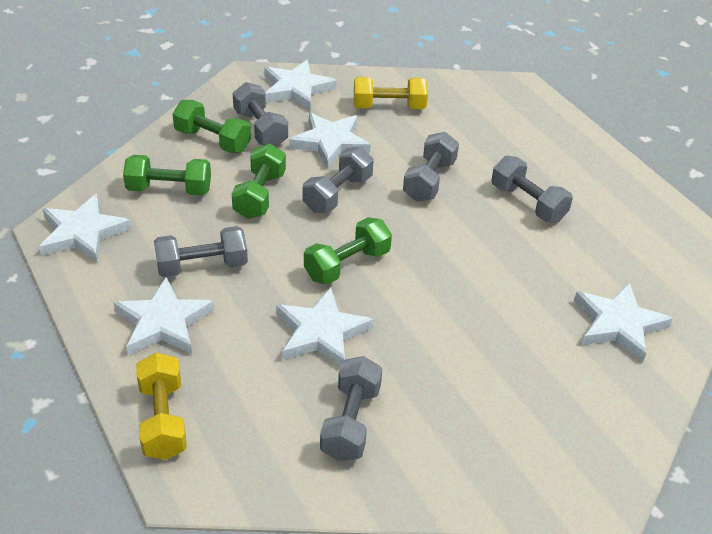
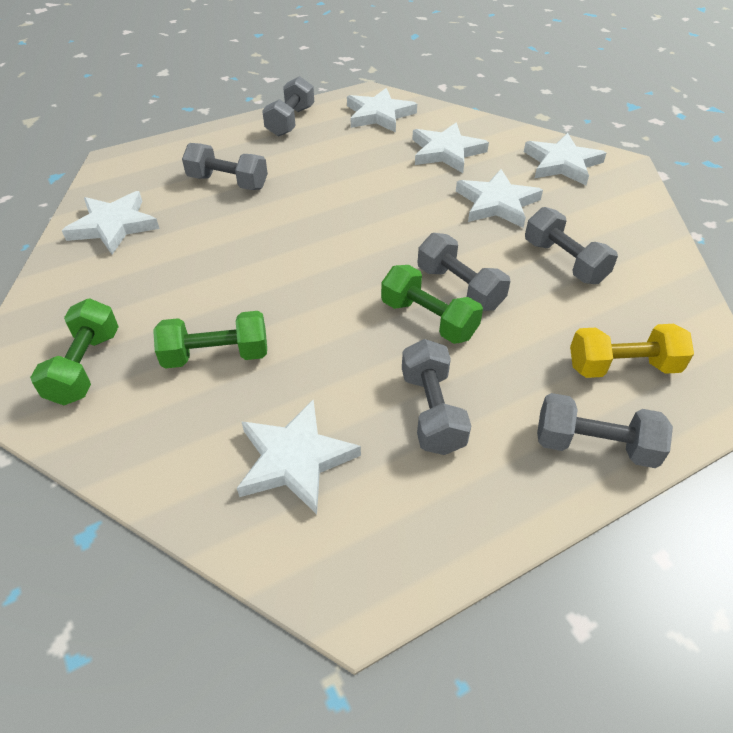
green dumbbell: 4 -> 3
yellow dumbbell: 2 -> 1

